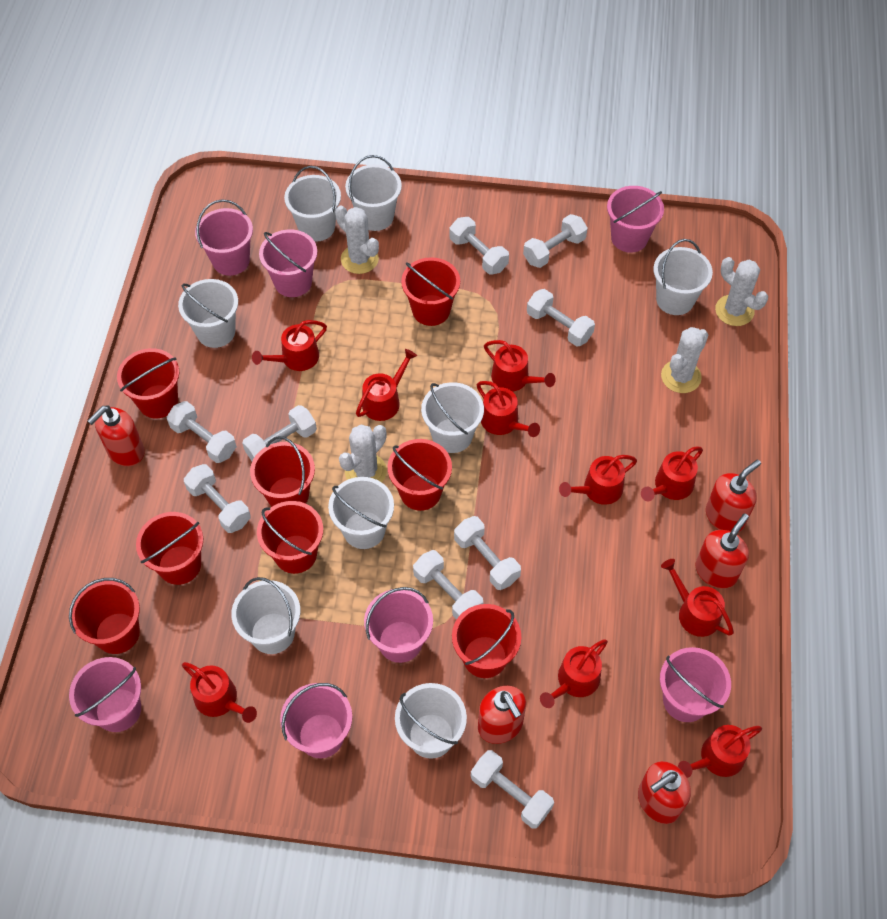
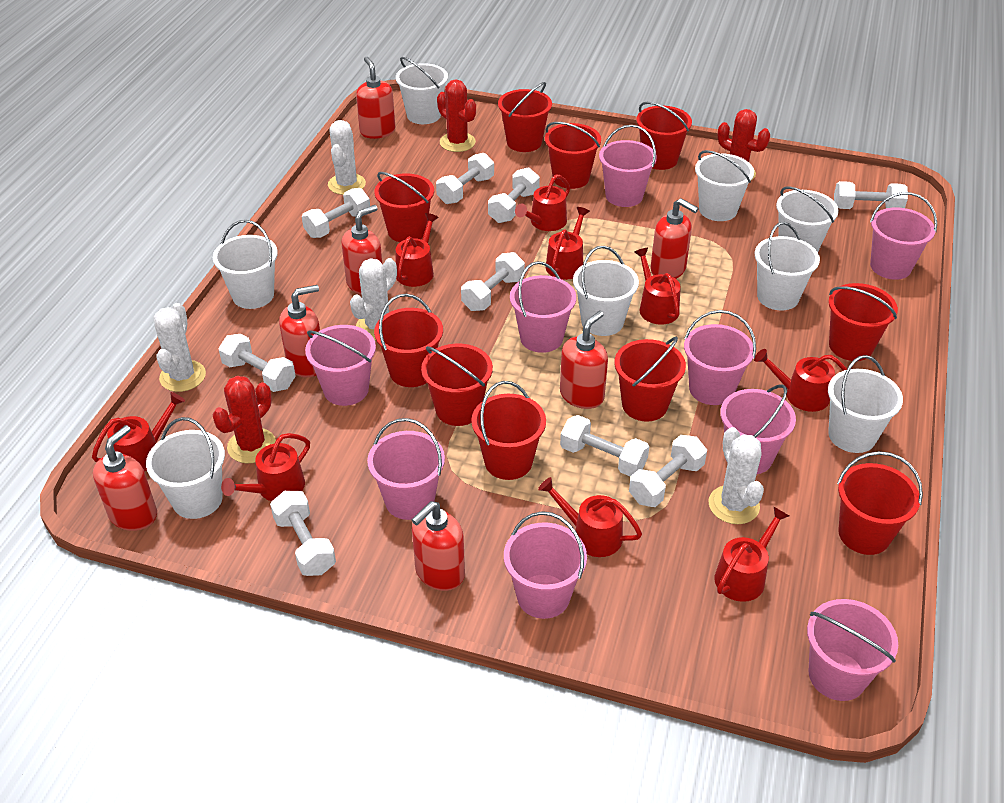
pink bucket: 7 -> 9
red bucket: 8 -> 10
red cactus: 0 -> 3
red soap dispenser: 5 -> 7
red watering can: 10 -> 9

